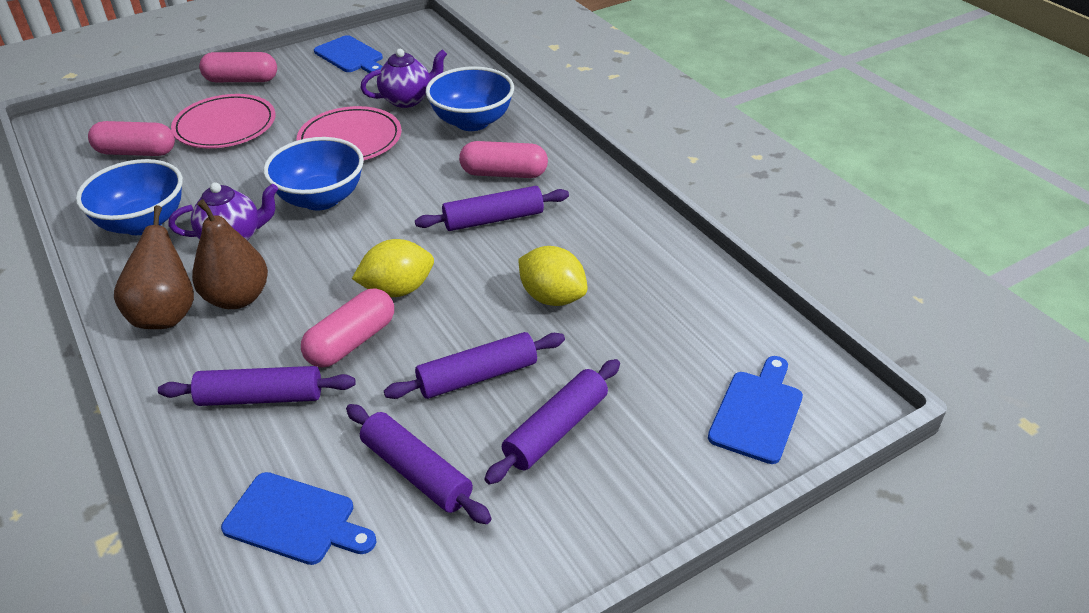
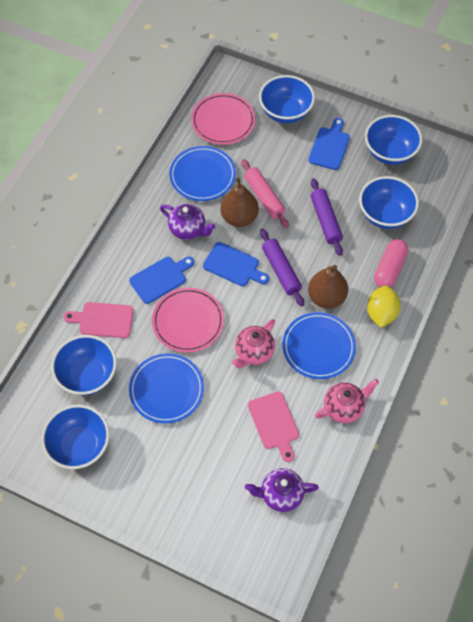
blue bowl: 3 -> 5
blue plate: 0 -> 3
pink capsule: 4 -> 1
pink cutting board: 0 -> 2
pink rolling pin: 0 -> 1
pink teapot: 0 -> 2
purple rolling pin: 5 -> 2
yellow lemon: 2 -> 1

